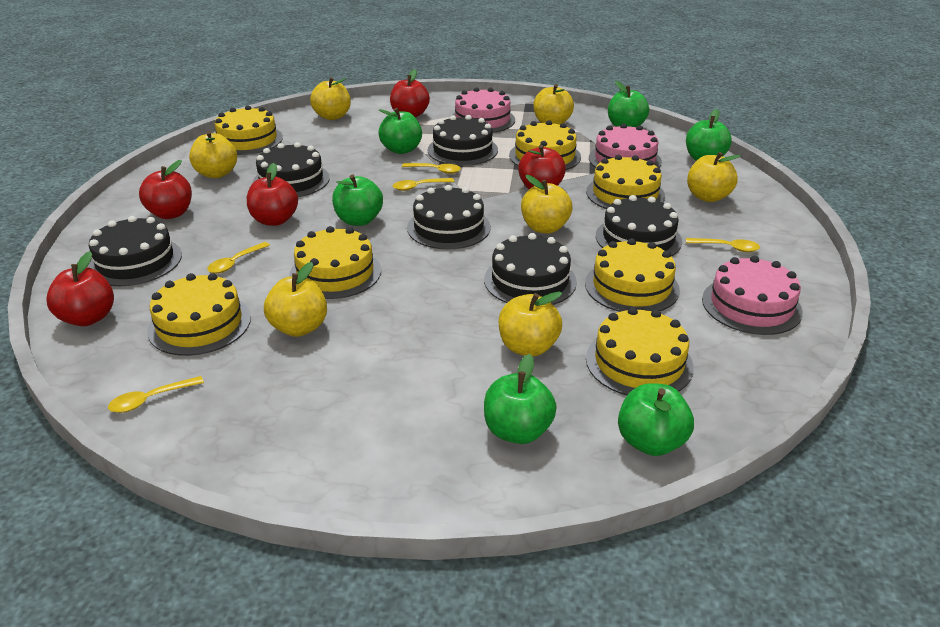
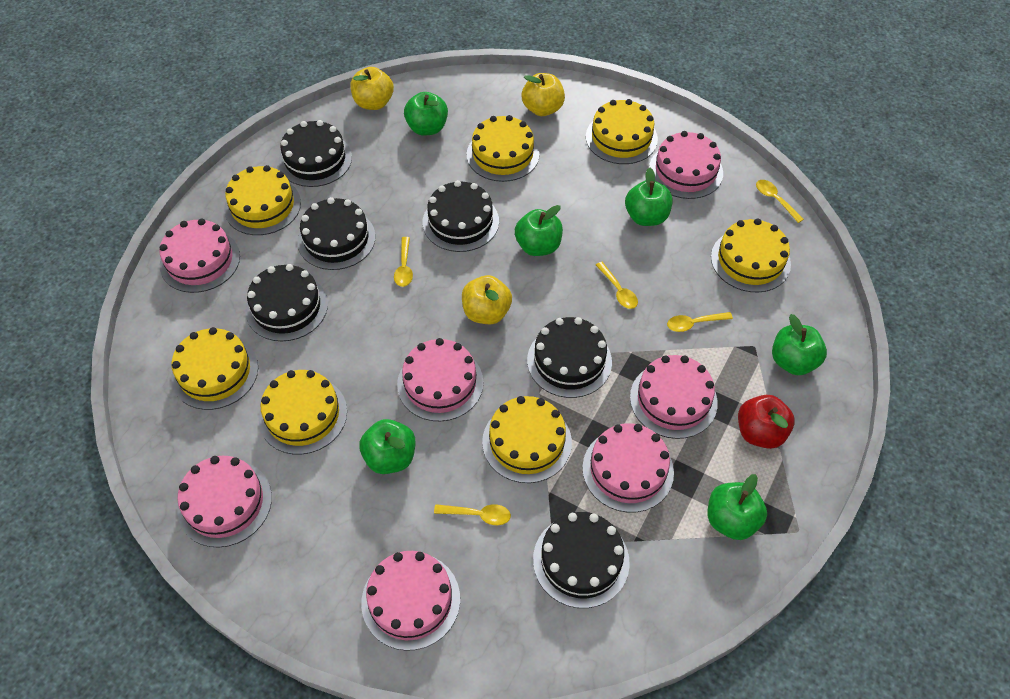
pink cake: 3 -> 7
red apple: 5 -> 1
yellow apple: 7 -> 3

